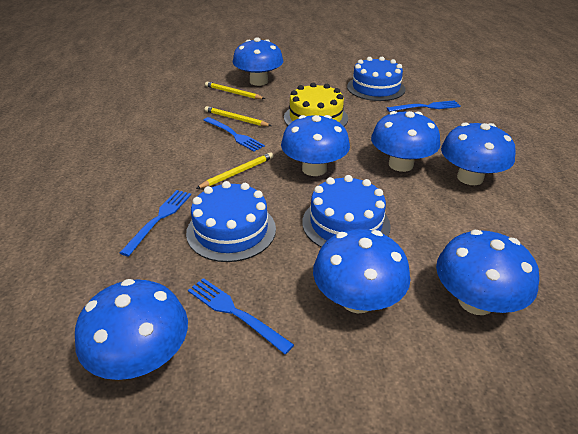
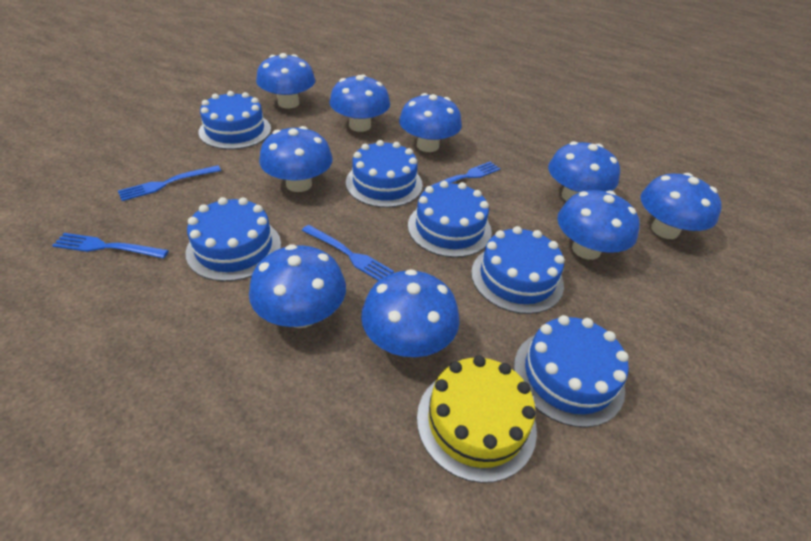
blue cake: 3 -> 6
blue mushroom: 7 -> 9
yellow pencil: 3 -> 0

